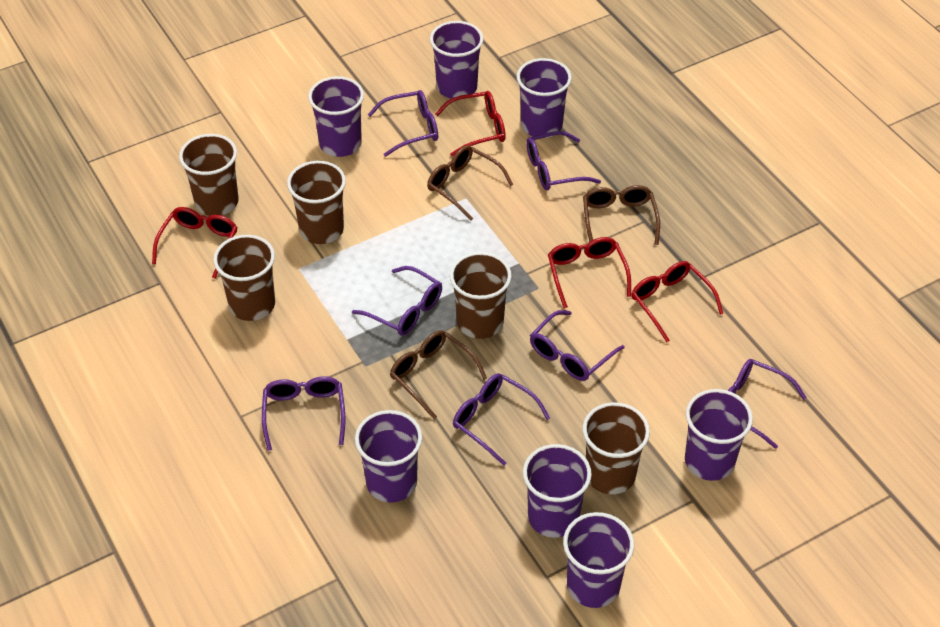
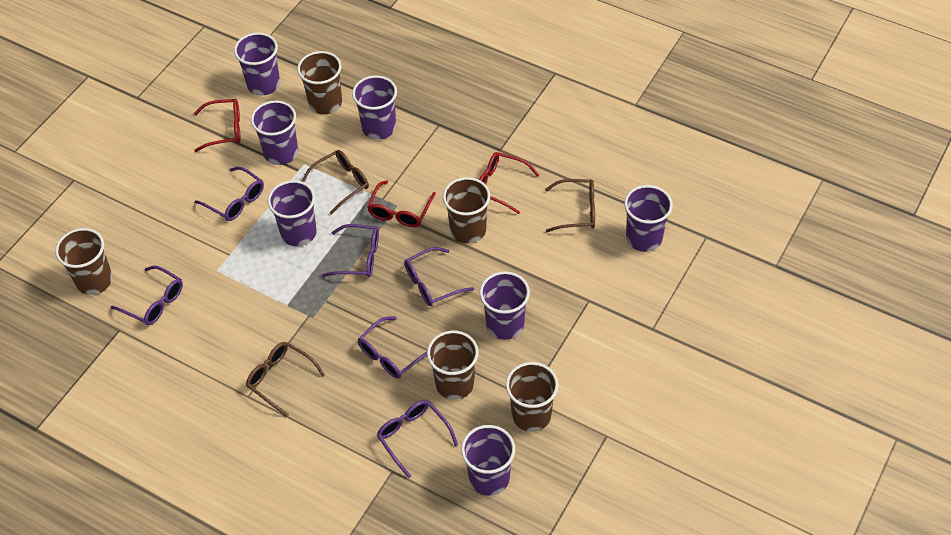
purple glasses: 7 -> 6
red glasses: 4 -> 3

